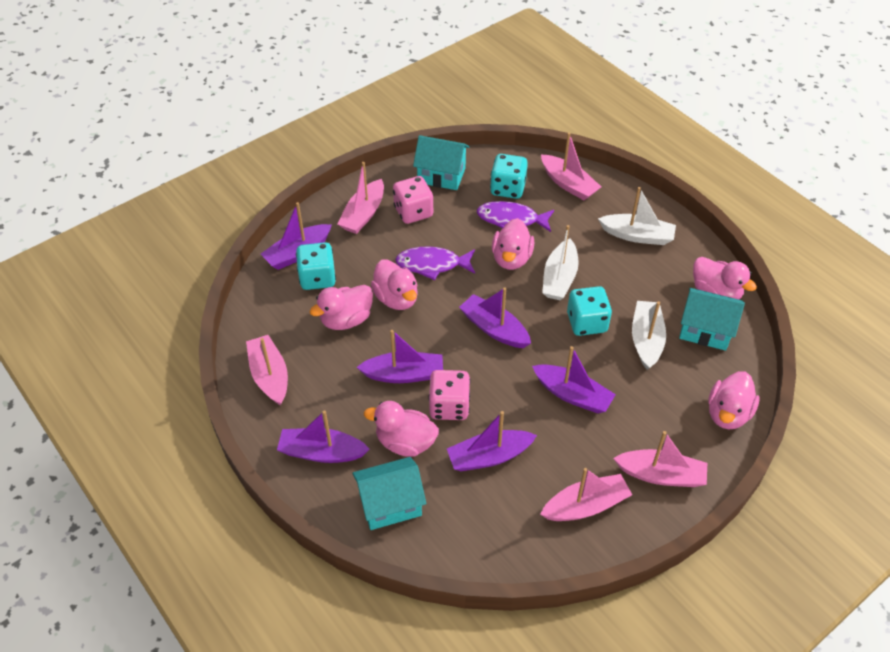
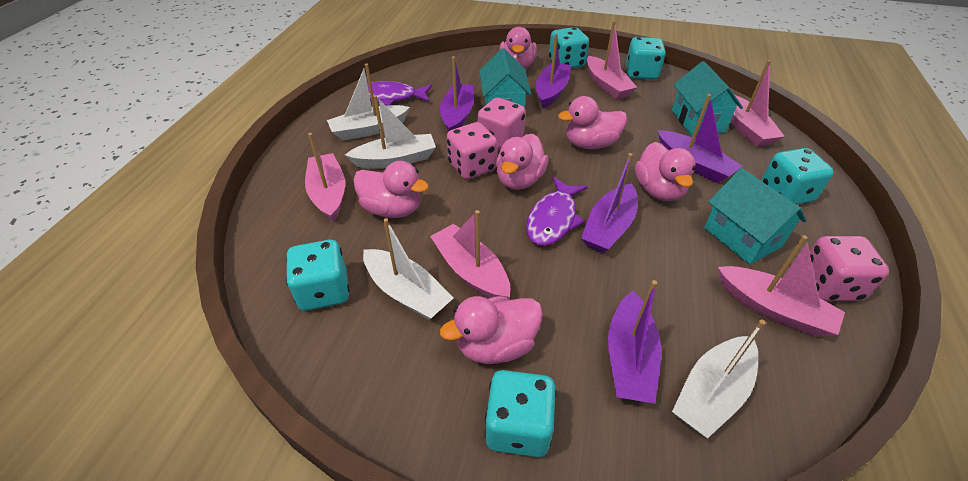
pink dice: 2 -> 3
purple boat: 6 -> 5
turquoise dice: 3 -> 5
white boat: 3 -> 4

